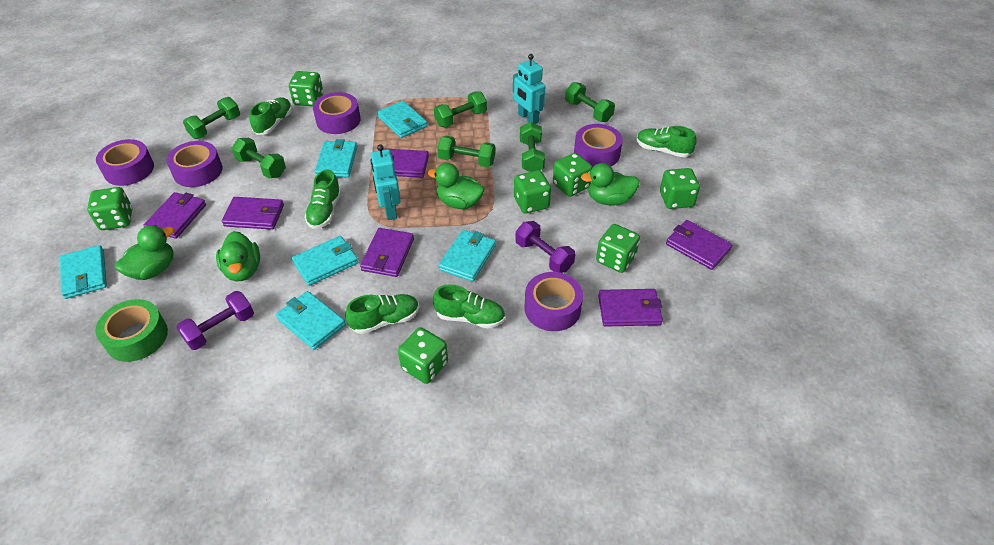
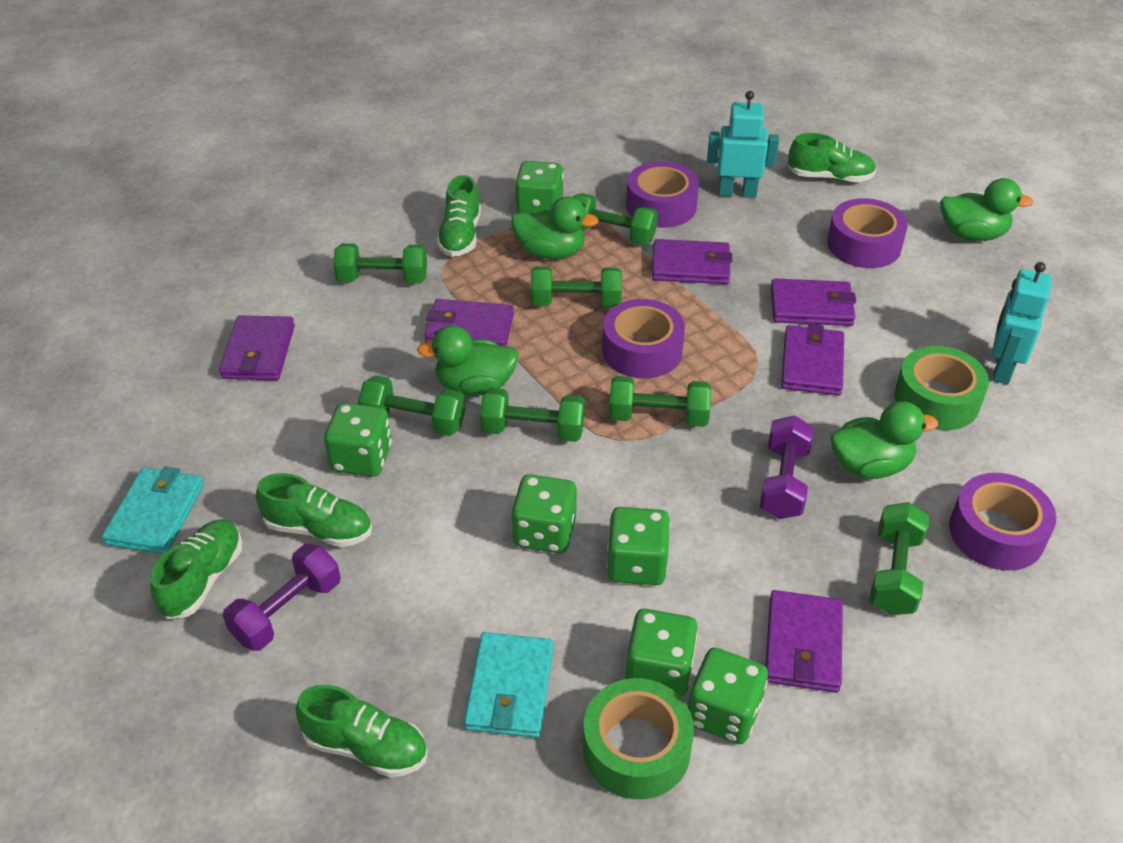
green dice: 7 -> 6
green dumbbell: 6 -> 7
green tape: 1 -> 2
purple tape: 5 -> 4
turquoise wallet: 6 -> 2

